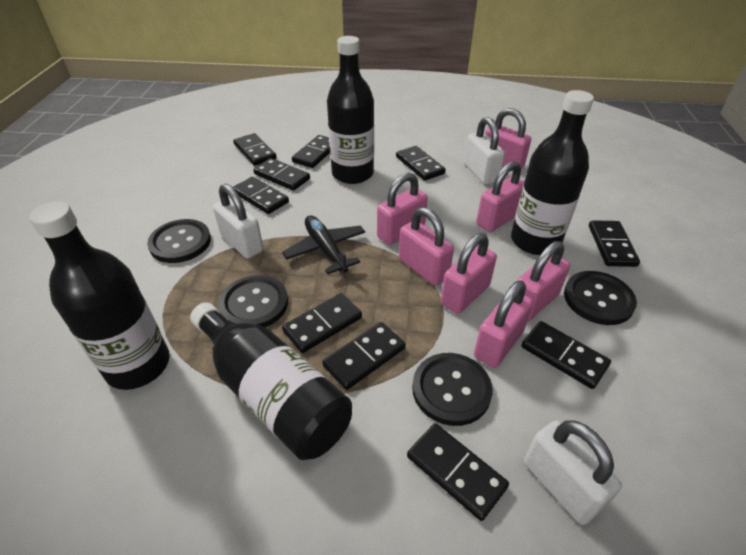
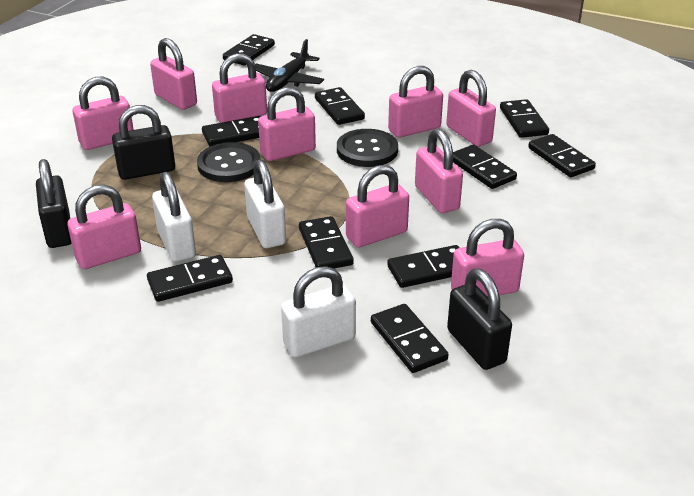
black bottle: 4 -> 0
black button: 4 -> 2
black padlock: 0 -> 3
pink padlock: 7 -> 10

